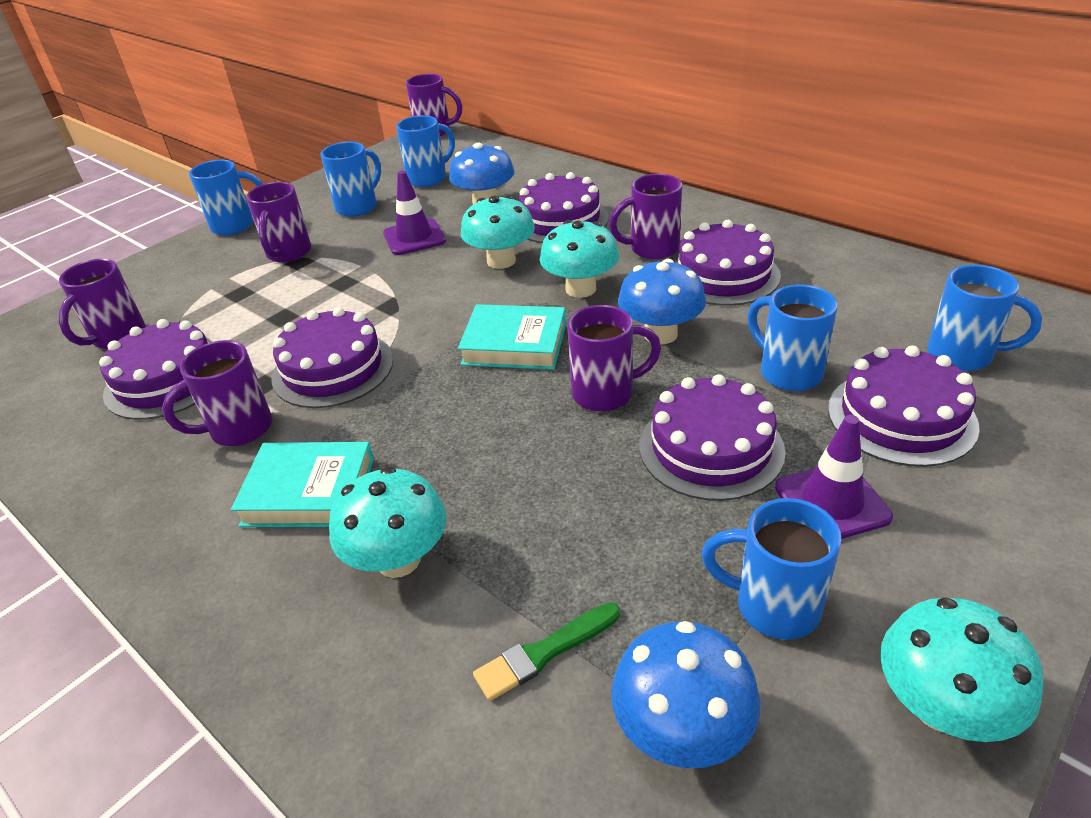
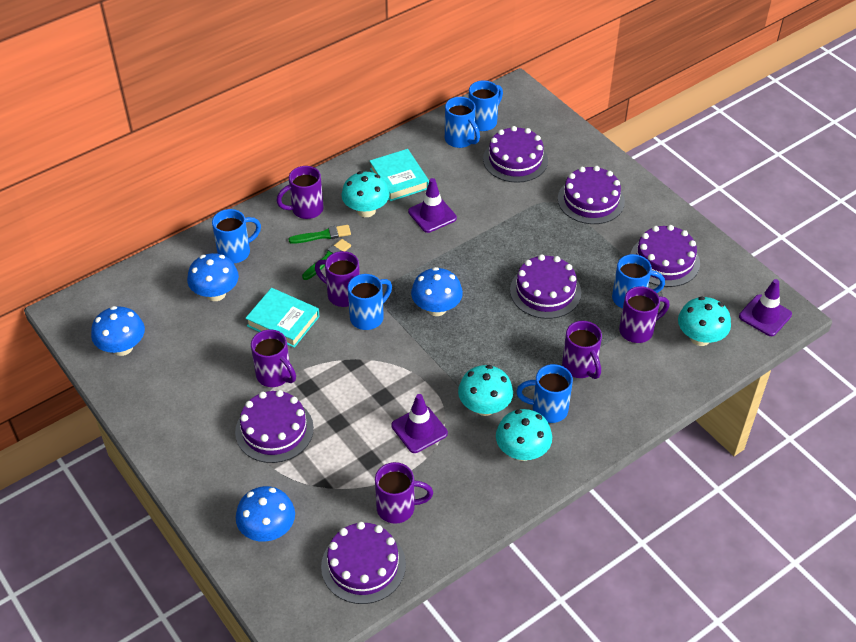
blue mushroom: 3 -> 4
green brush: 1 -> 2
purple traffic cone: 2 -> 3

